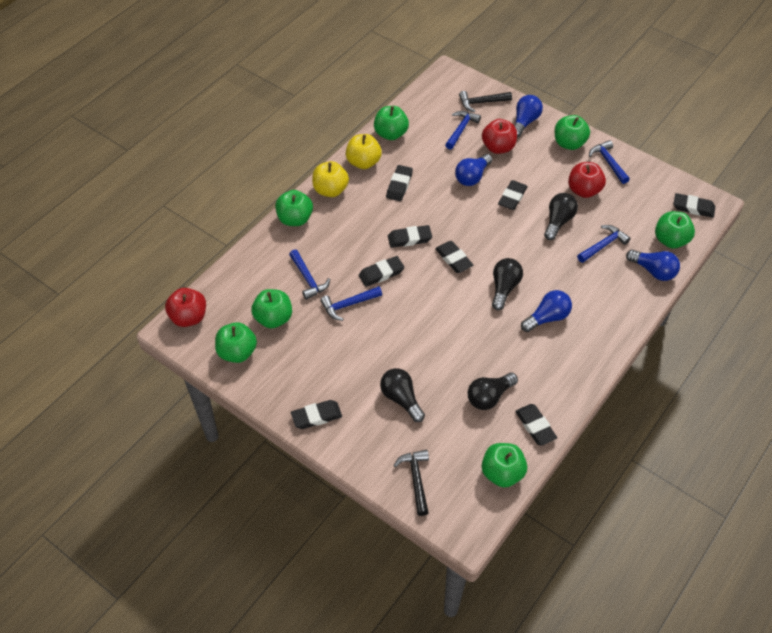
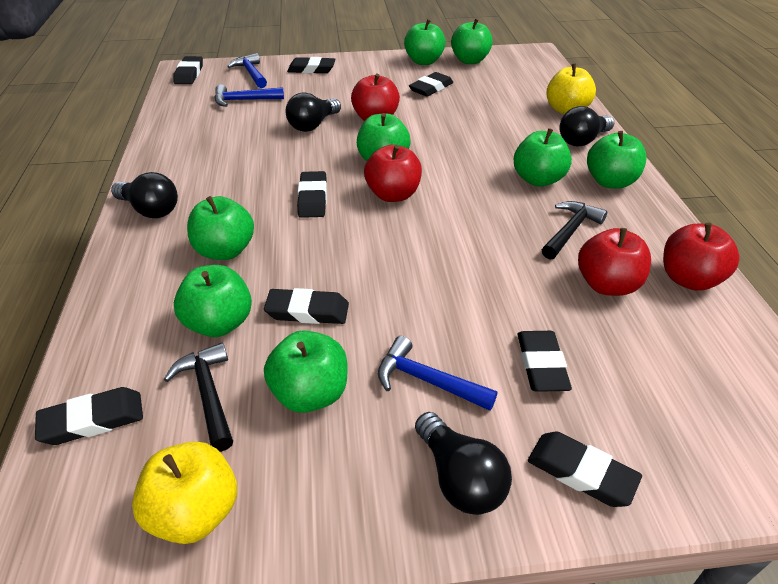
blue hammer: 5 -> 3
blue light bulb: 4 -> 0
green apple: 7 -> 8
red apple: 3 -> 4

